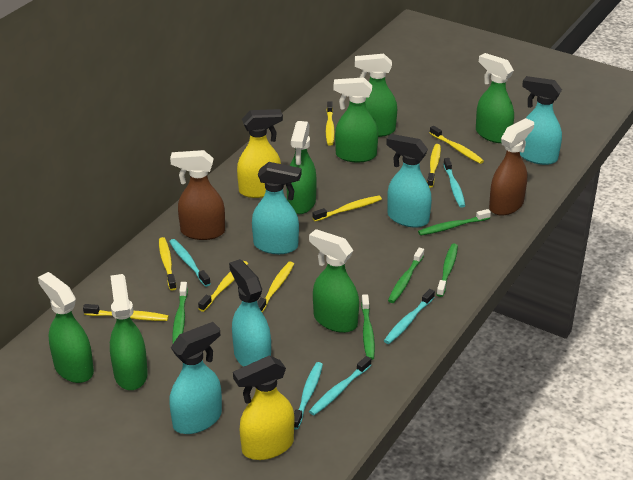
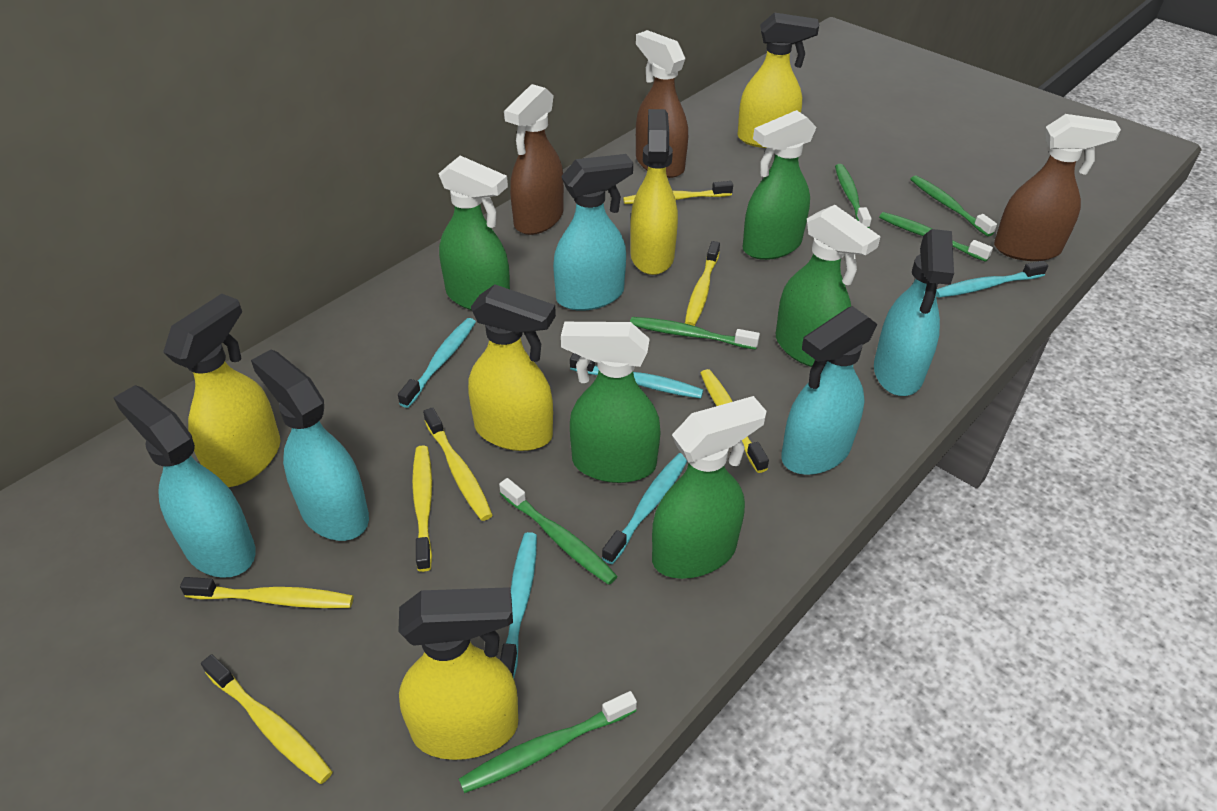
brown spray bottle: 2 -> 3
green spray bottle: 7 -> 5
green toothbrush: 5 -> 6
yellow spray bottle: 2 -> 5
yellow toothbrush: 8 -> 7

